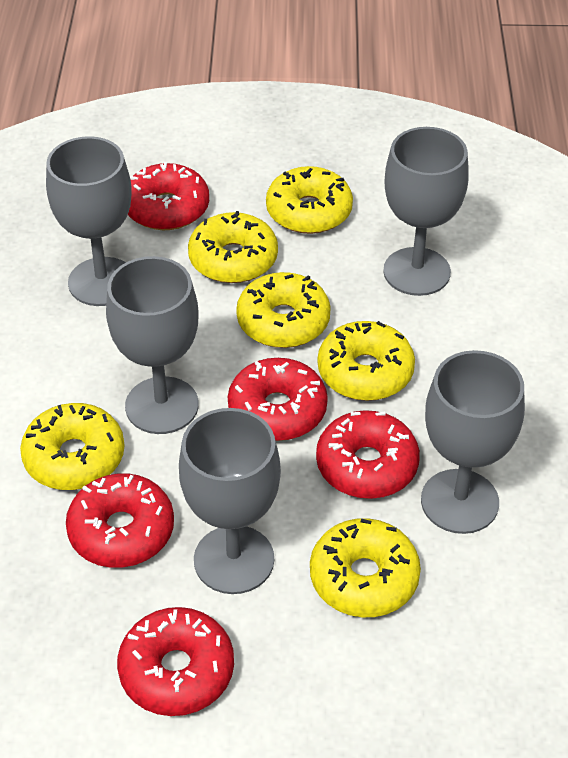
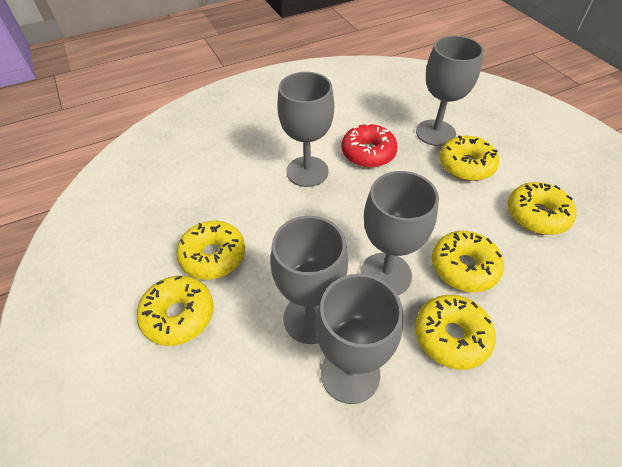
red donut: 5 -> 1

